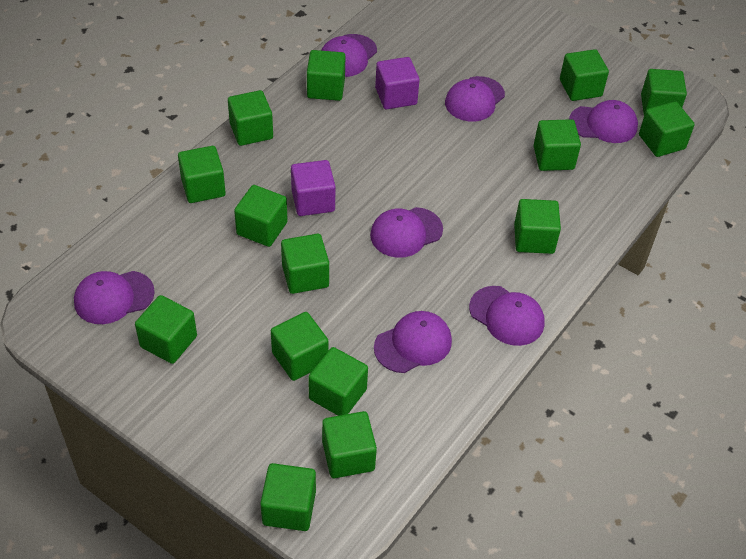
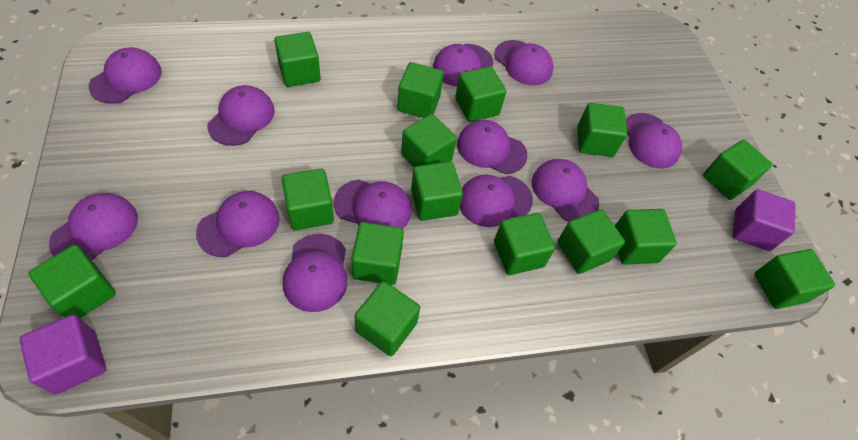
purple cap: 7 -> 12

